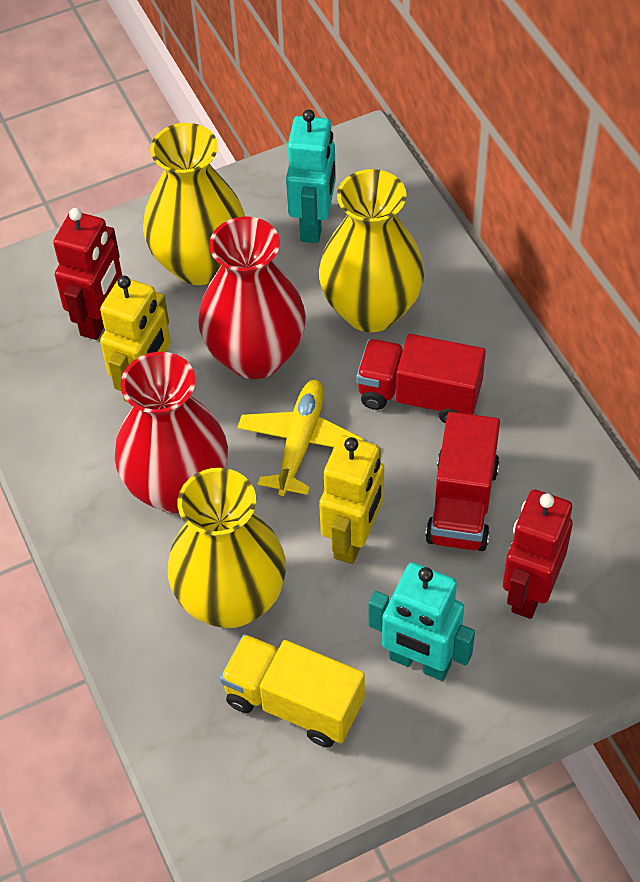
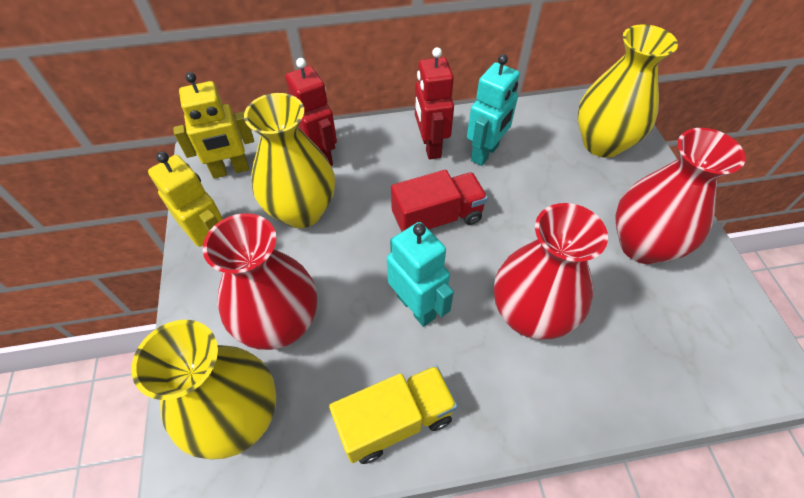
red truck: 2 -> 1
red vase: 2 -> 3
yellow plane: 1 -> 0

